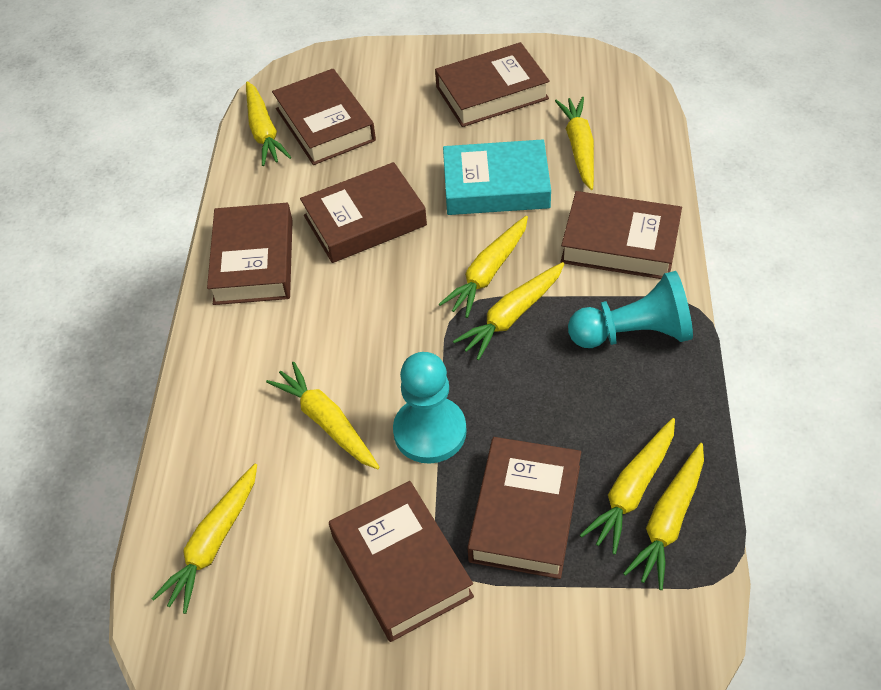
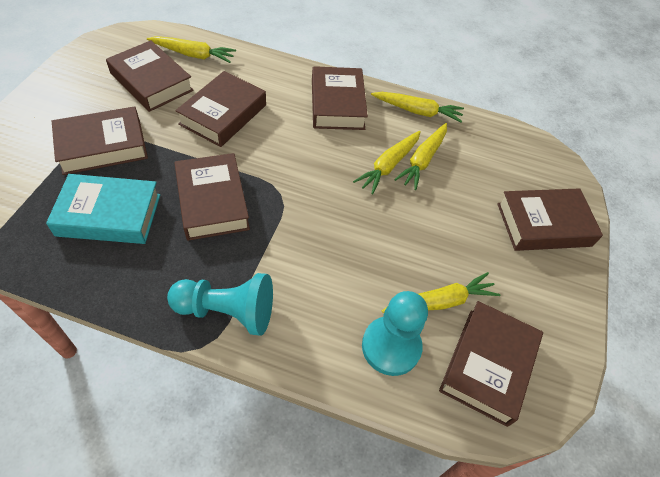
yellow carrot: 8 -> 5

